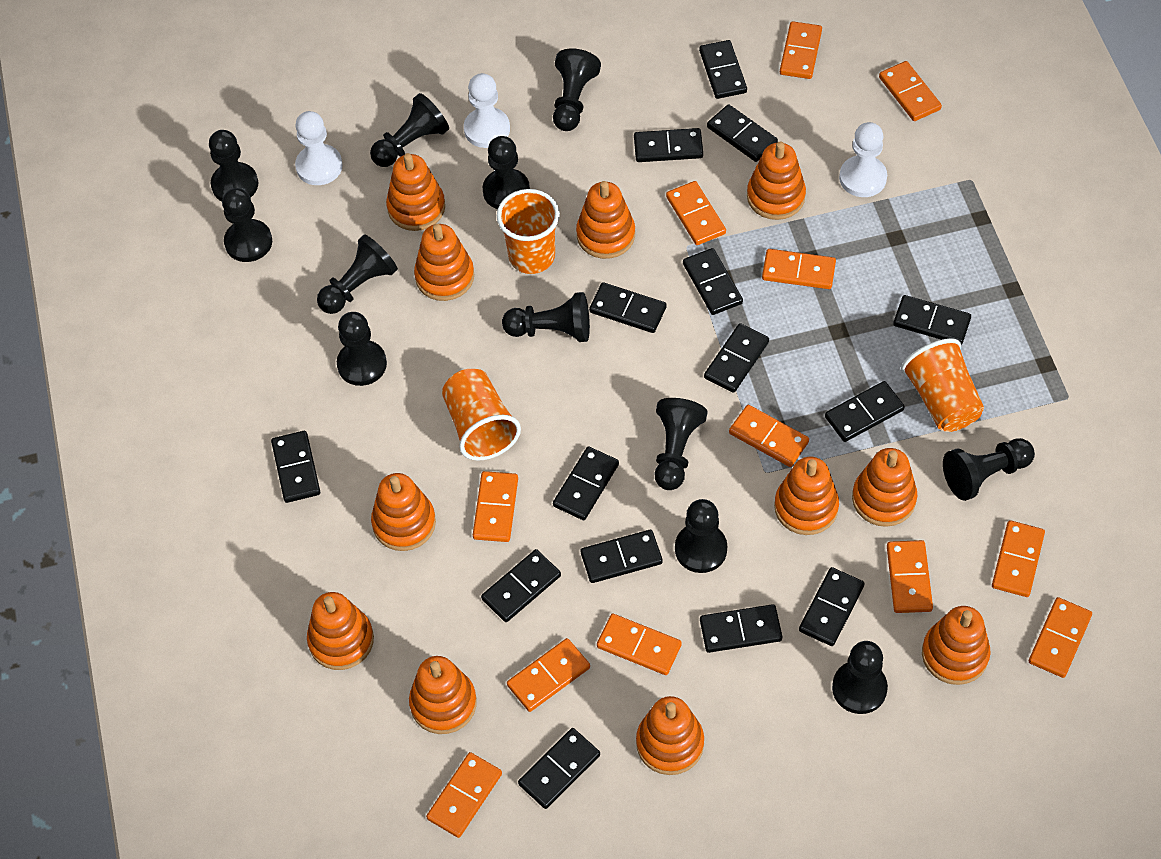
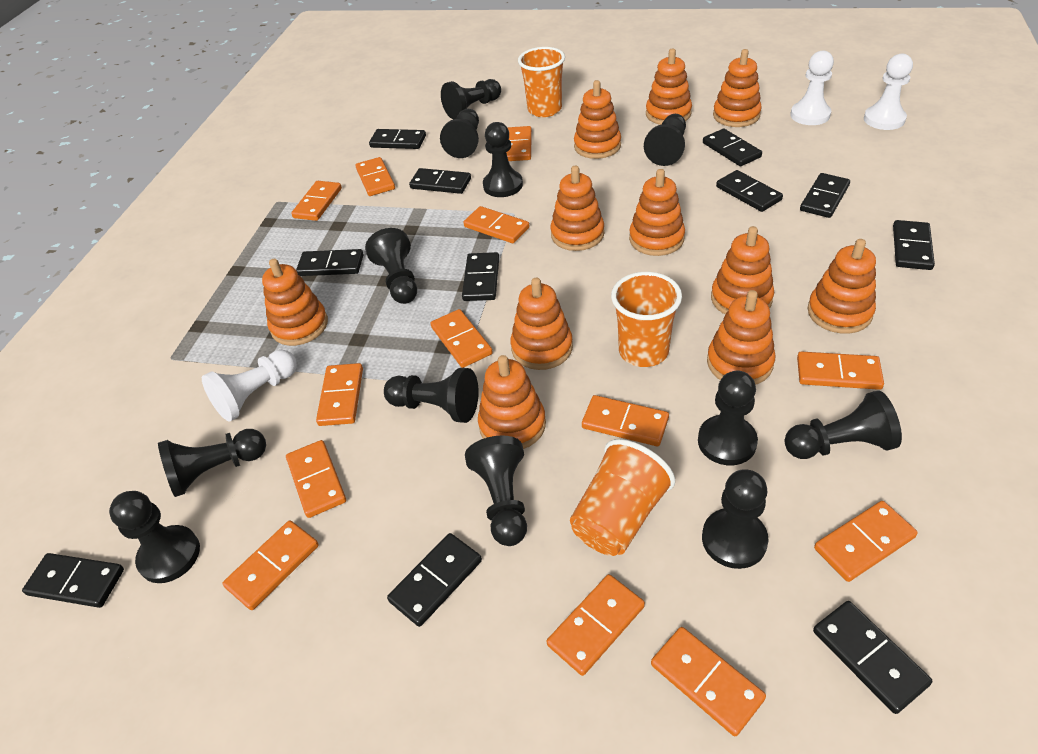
black domino: 15 -> 11
orange domino: 12 -> 13

